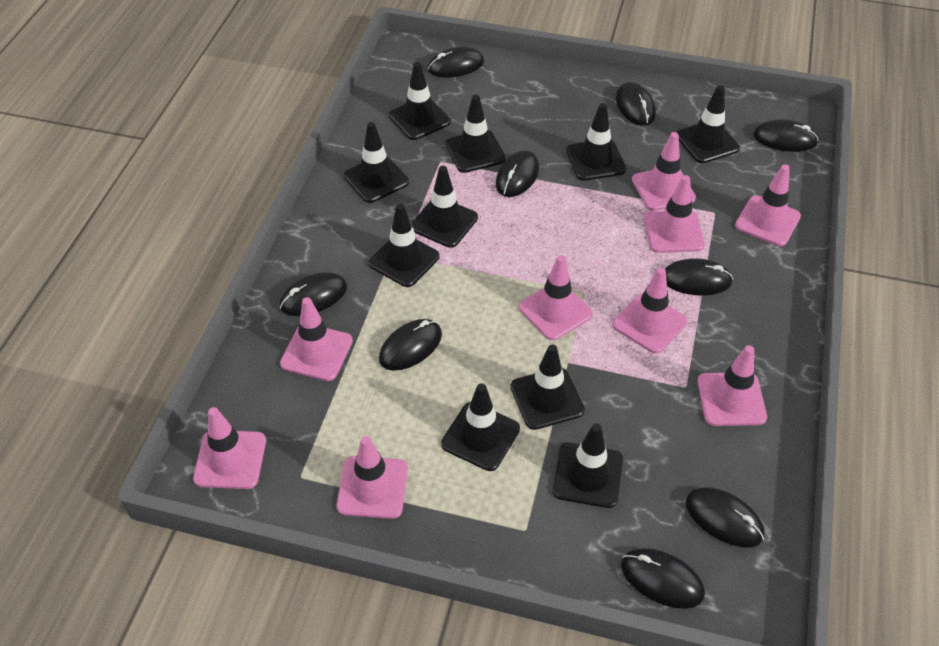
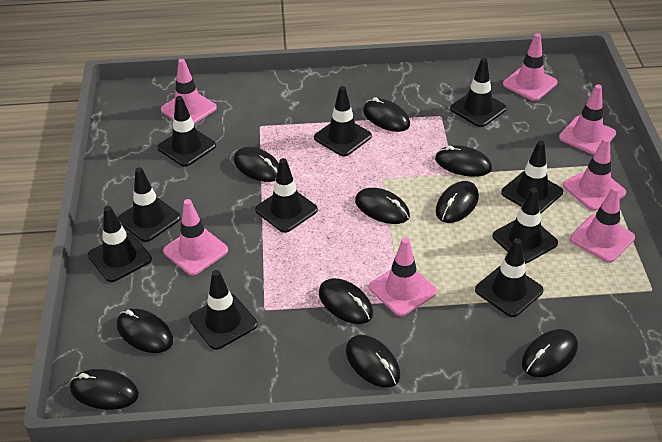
black mouse: 9 -> 10
pink traffic cone: 9 -> 7

